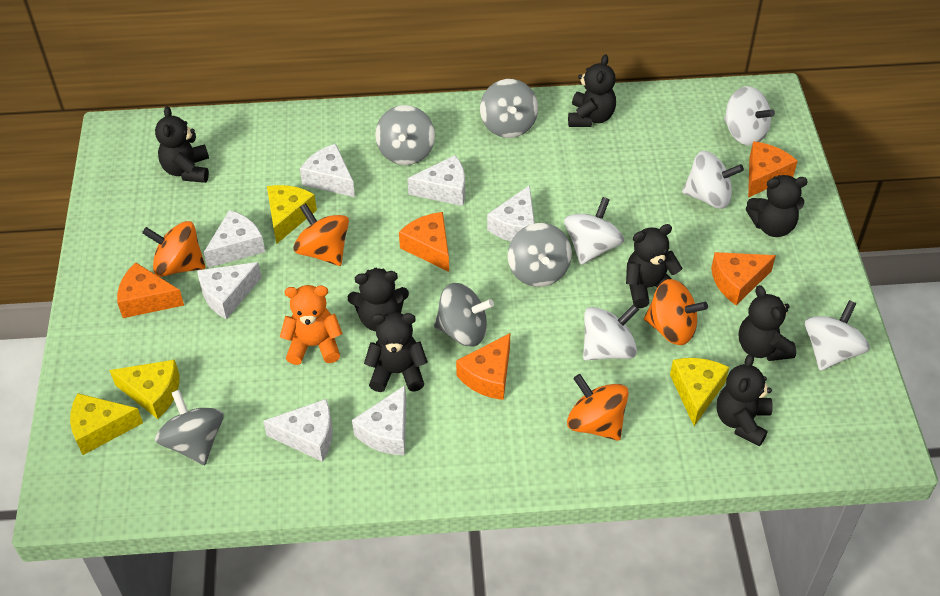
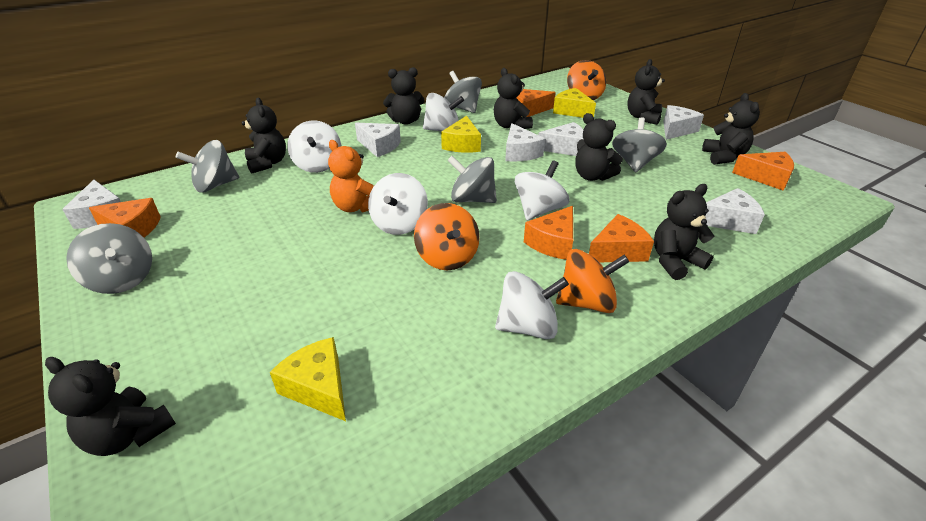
orange spinning top: 4 -> 3
white cheese: 7 -> 6
yellow cheese: 4 -> 3

